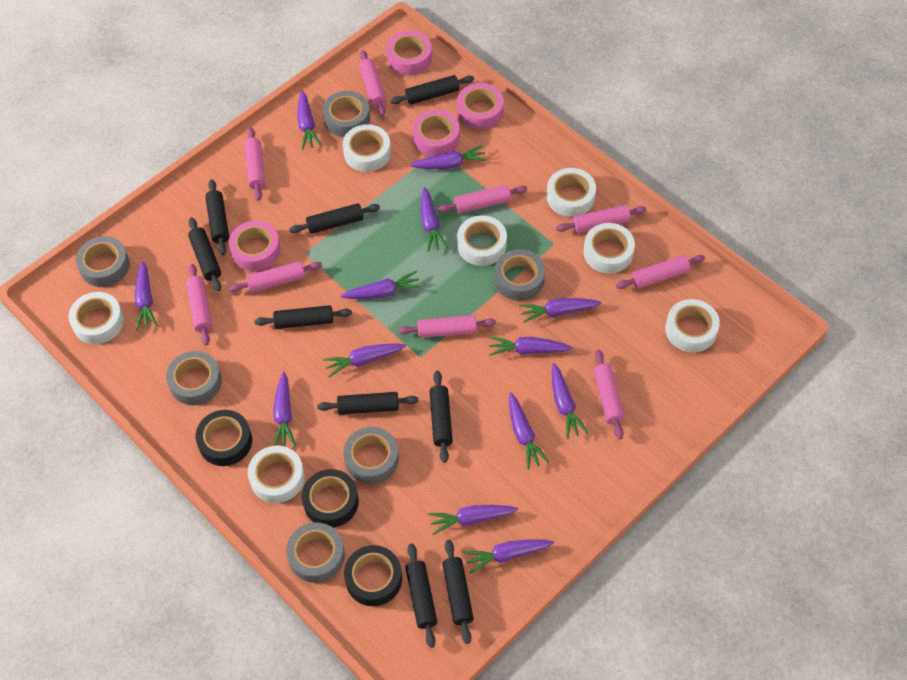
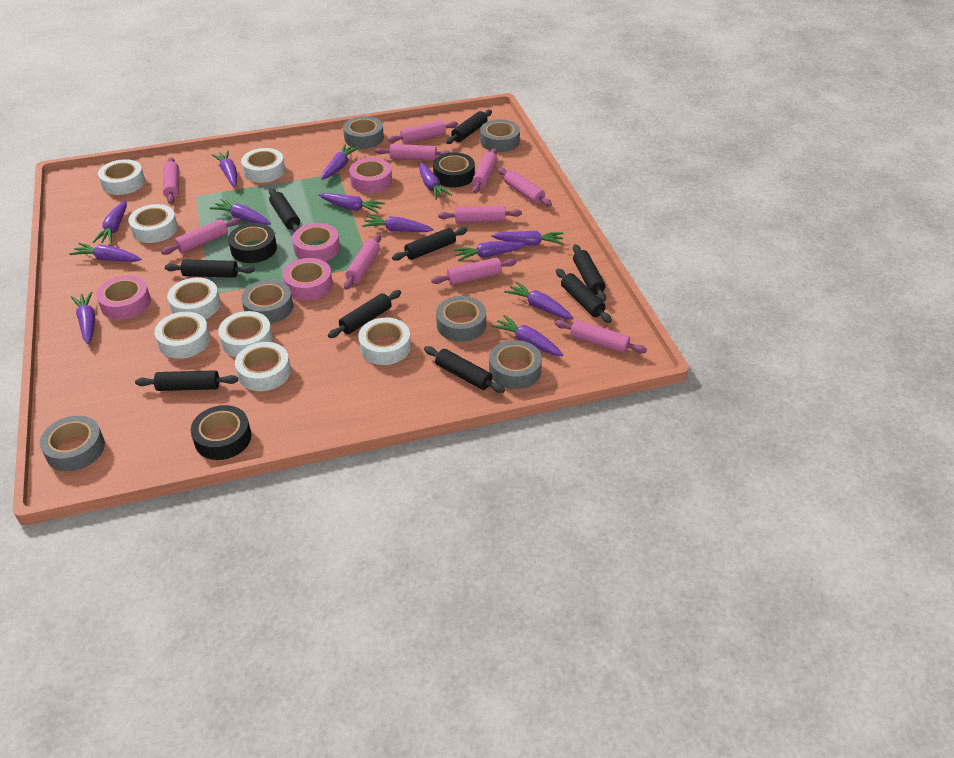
pink rolling pin: 9 -> 10
white tape: 7 -> 8

